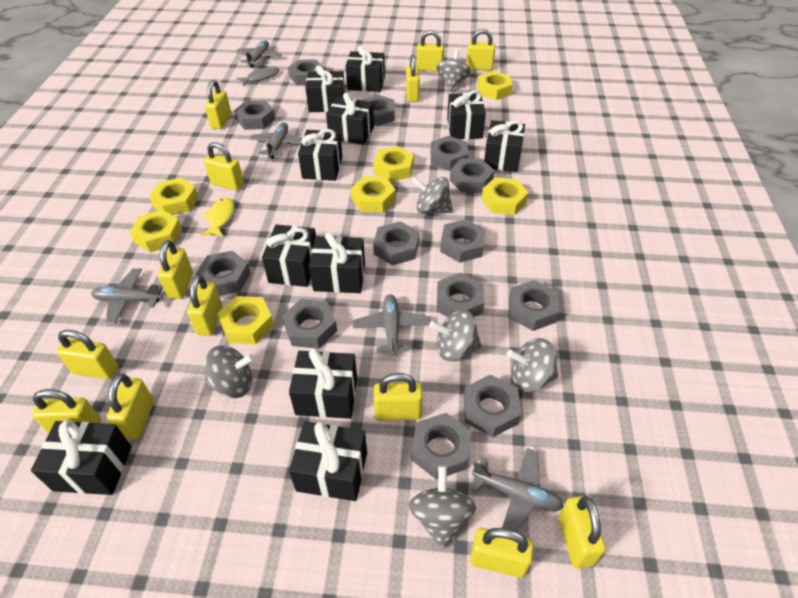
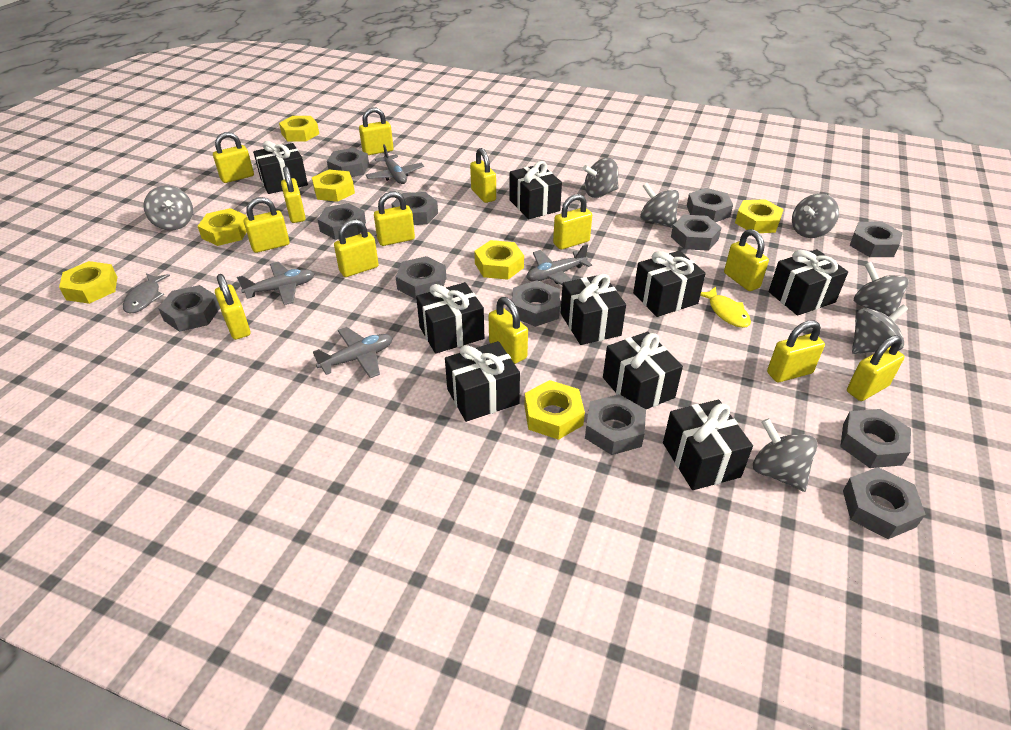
black gift: 11 -> 9
grey nut: 13 -> 12
grey plane: 5 -> 4
grey spinning top: 6 -> 7

